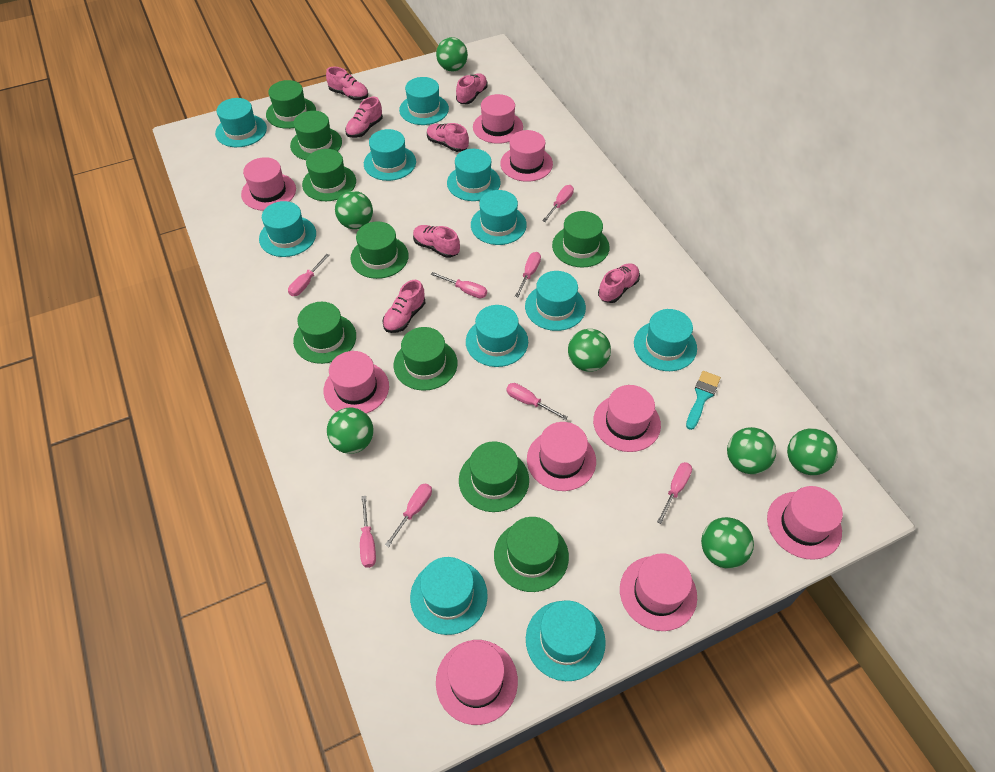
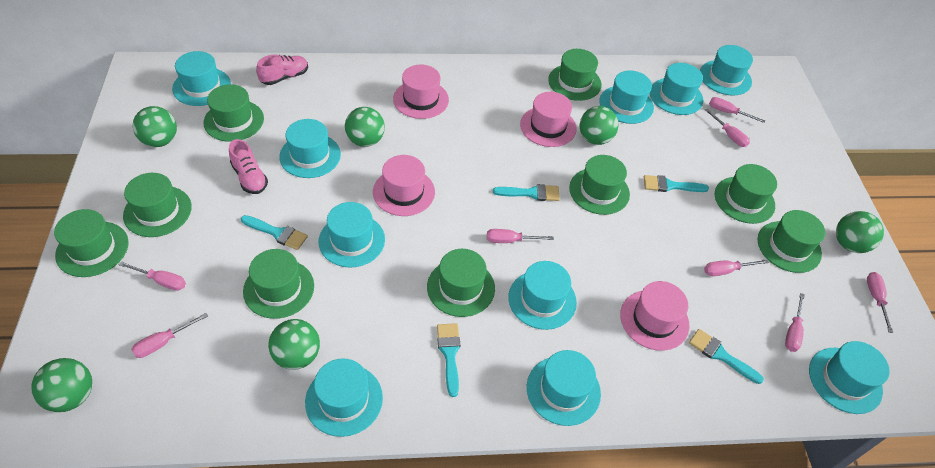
green ball: 7 -> 6
pink hat: 9 -> 4
pink shoe: 7 -> 2
turquoise brush: 1 -> 5
turquoise hat: 11 -> 10

